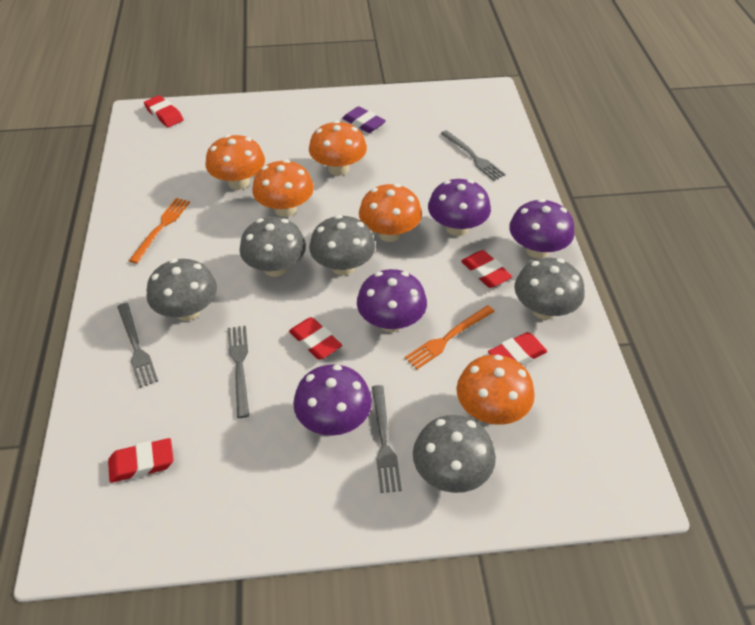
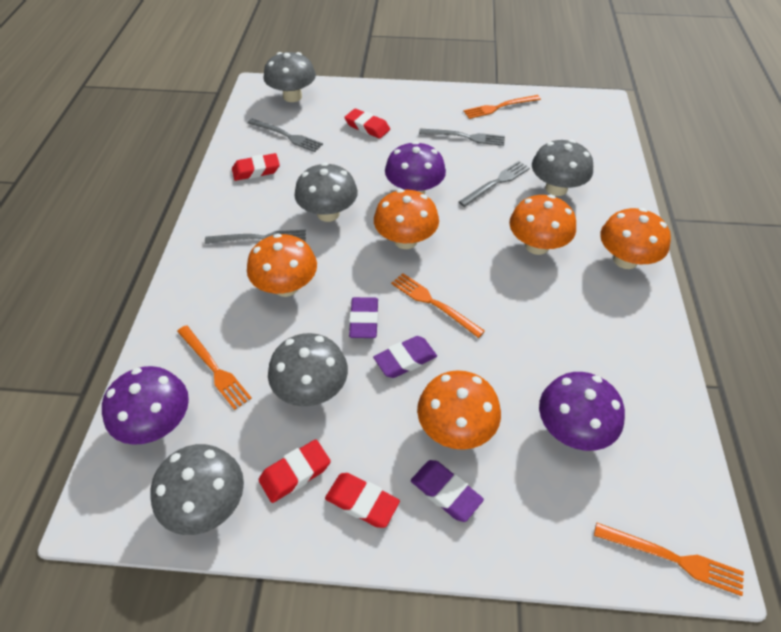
orange fork: 2 -> 4
purple eraser: 1 -> 3
purple mushroom: 4 -> 3
red eraser: 5 -> 4

